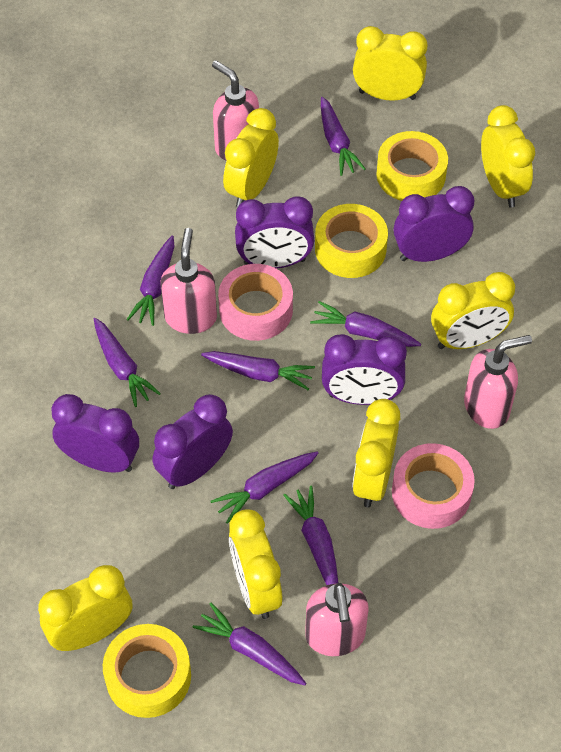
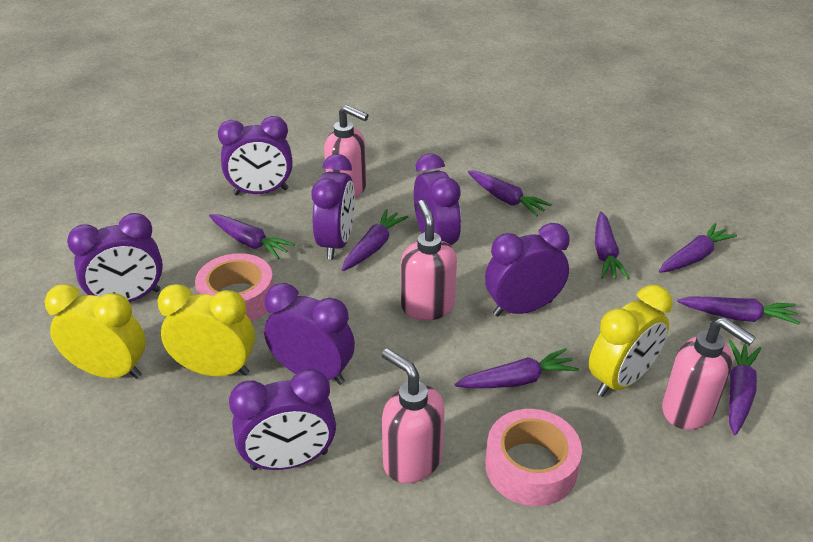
purple clock: 5 -> 7
yellow clock: 7 -> 3
yellow tape: 3 -> 0

